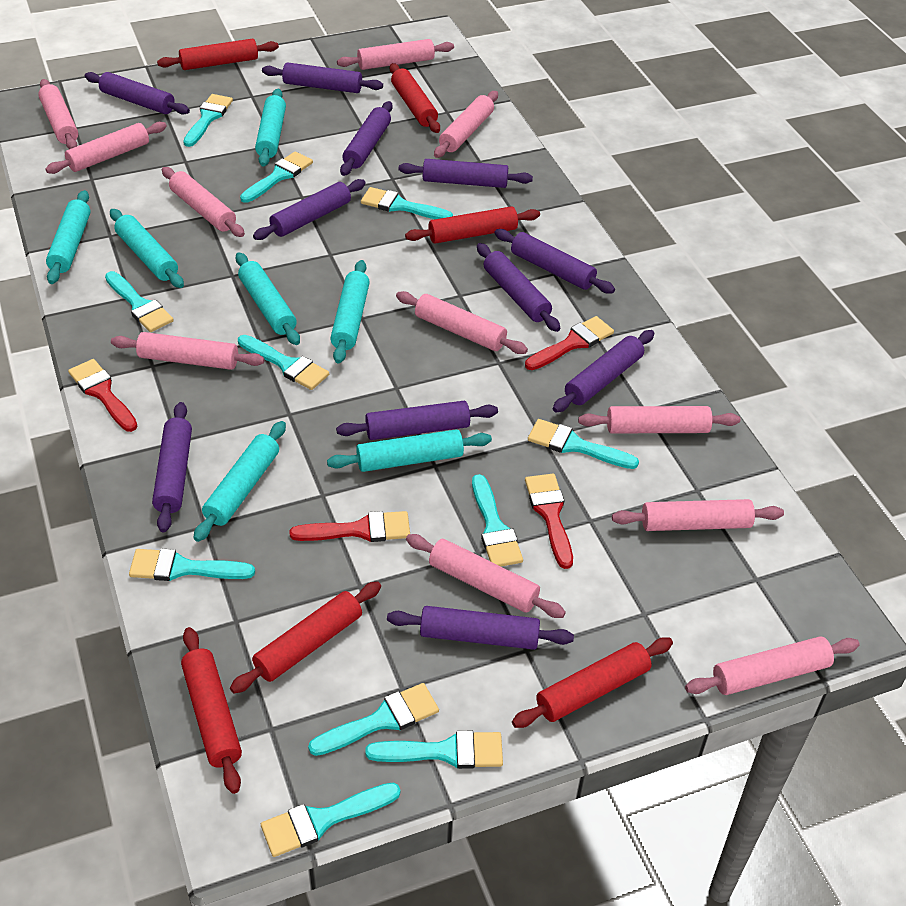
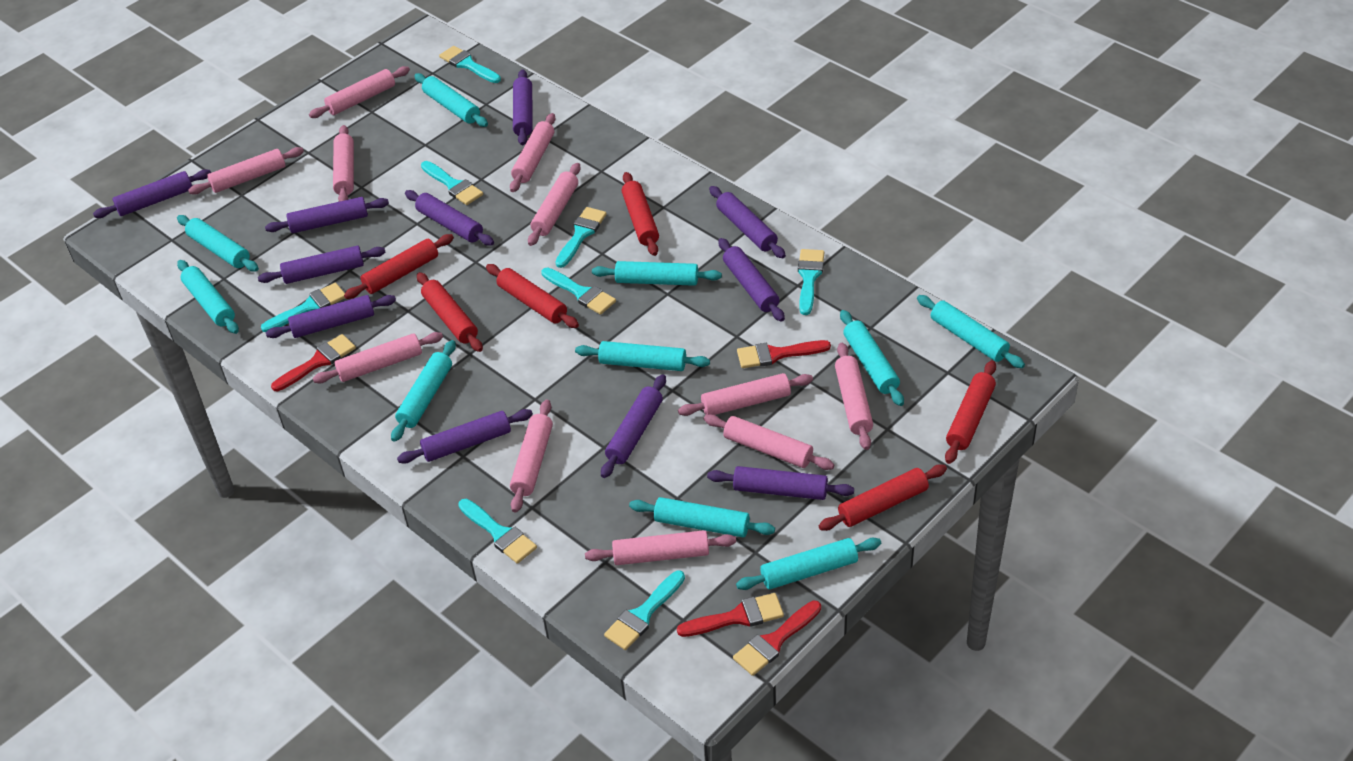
turquoise brush: 11 -> 8
turquoise rolling pin: 7 -> 10

